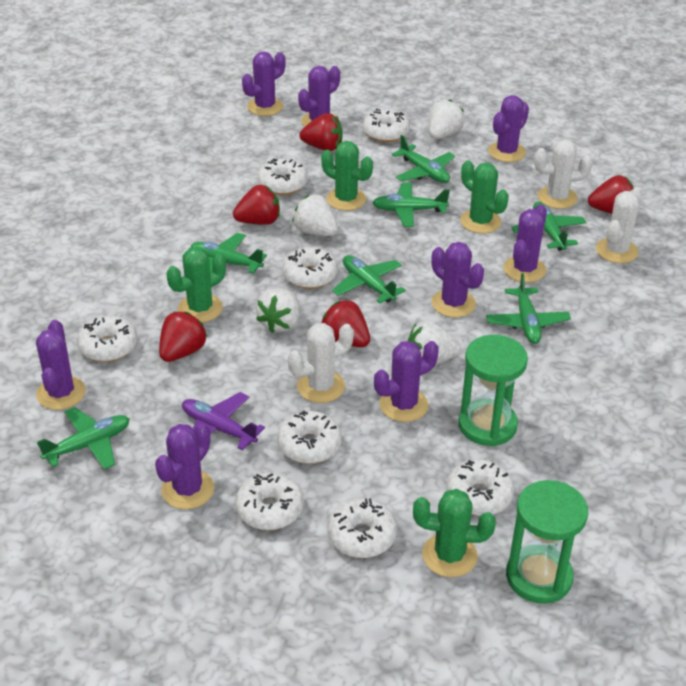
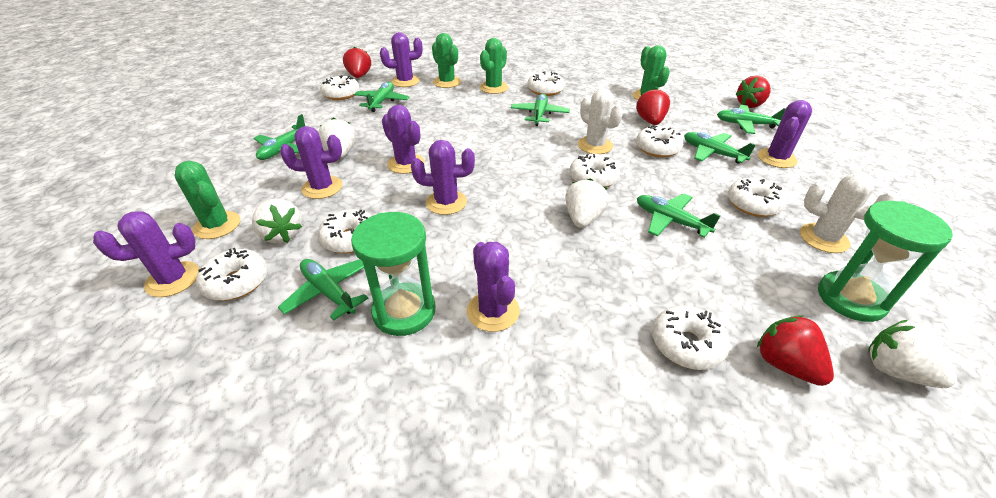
purple cactus: 8 -> 7
purple plane: 1 -> 0
red strawberry: 5 -> 4
white cactus: 3 -> 2

